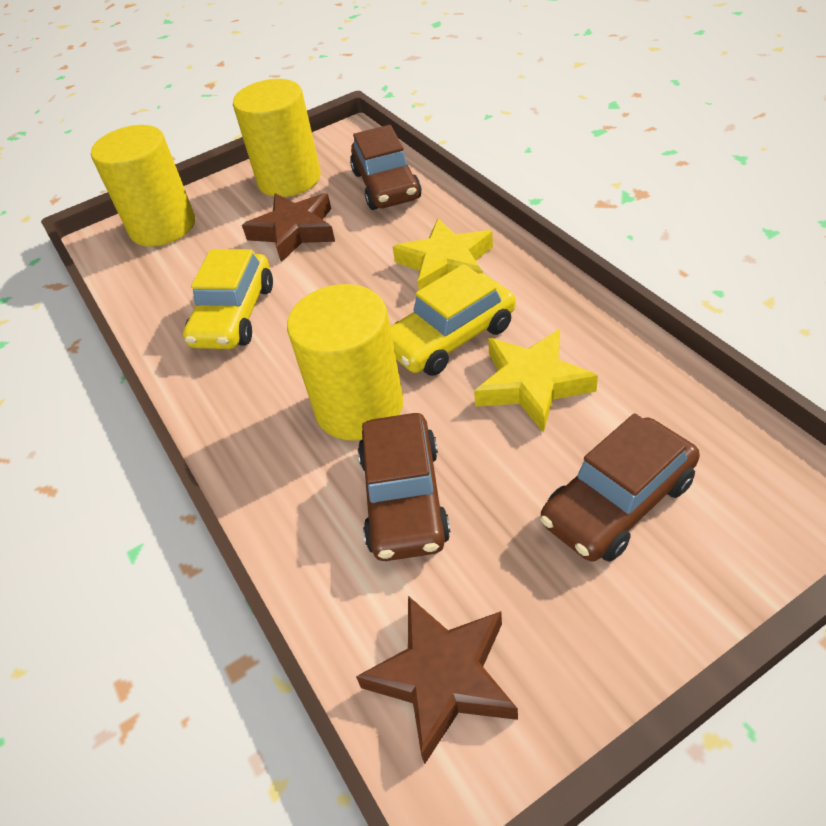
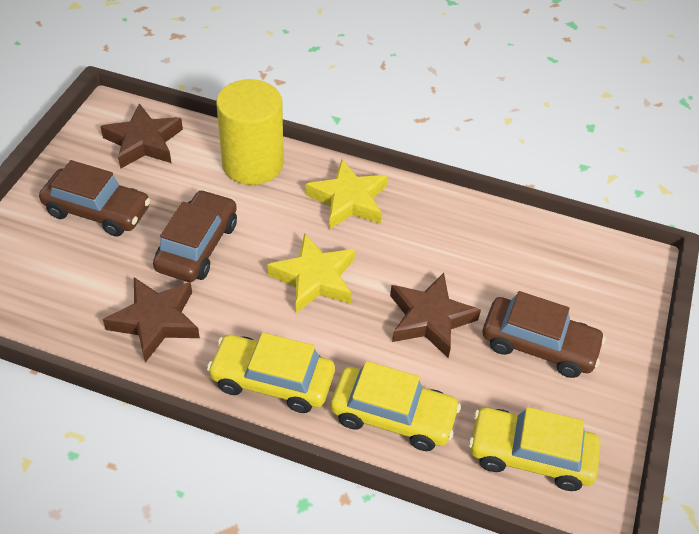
brown star: 2 -> 3
yellow car: 2 -> 3
yellow cylinder: 3 -> 1

